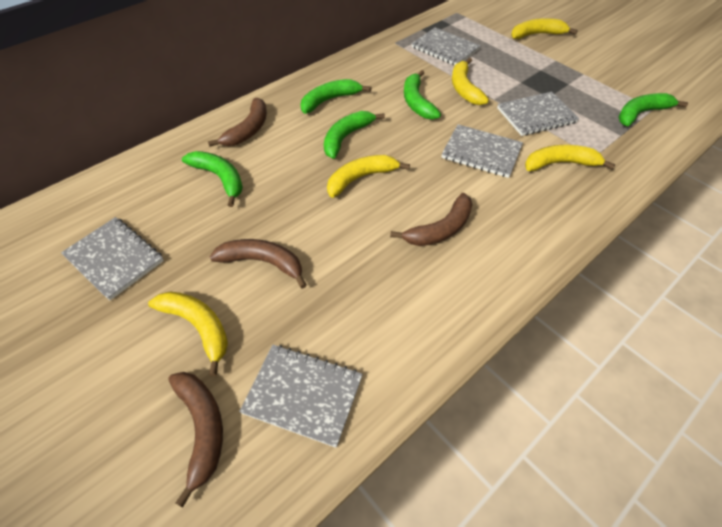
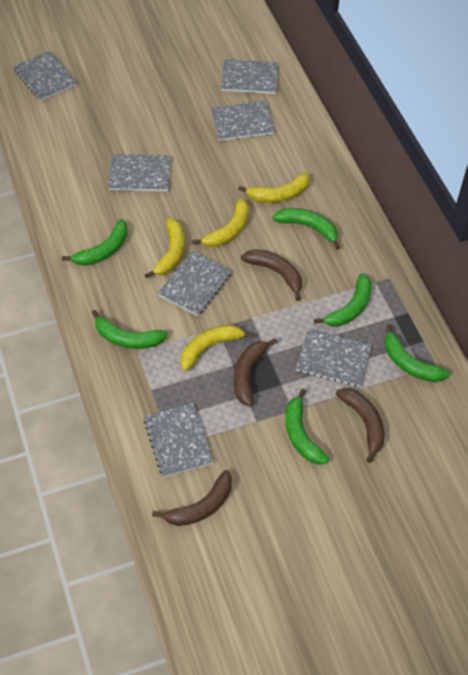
green banana: 5 -> 6
grey notebook: 5 -> 7
yellow banana: 5 -> 4

